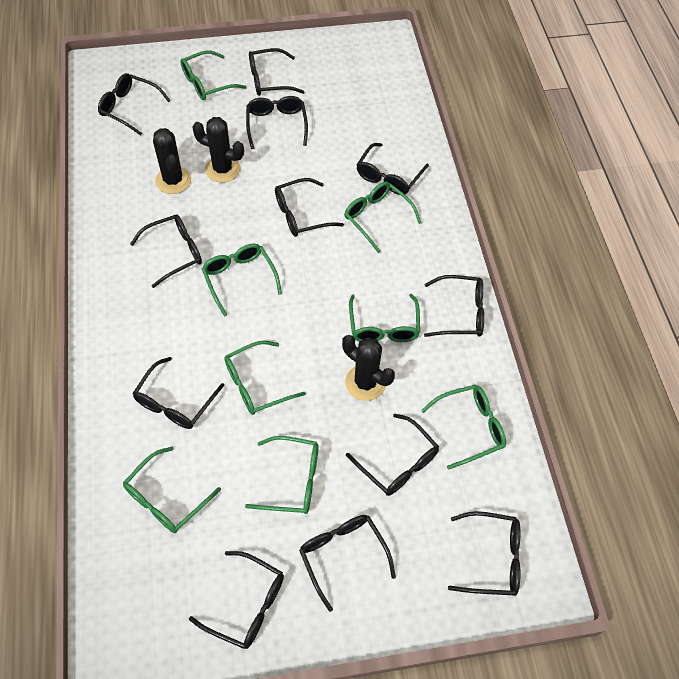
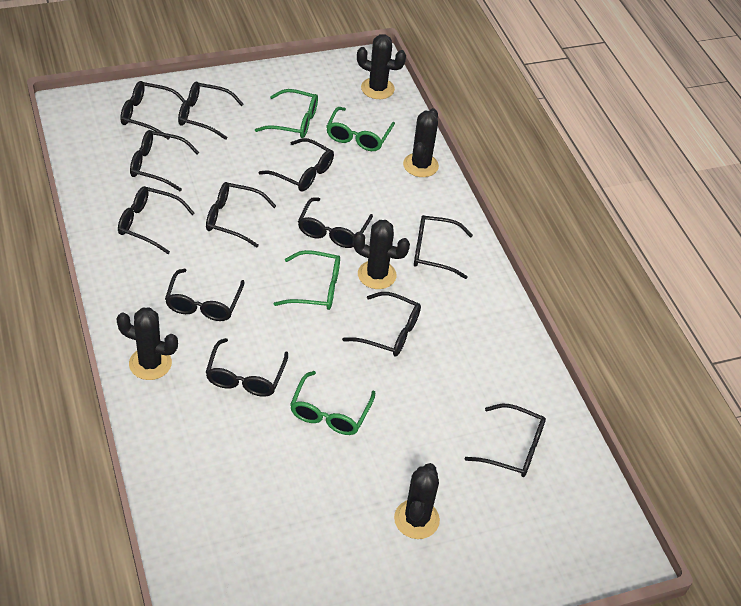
black cactus: 3 -> 5
green glasses: 8 -> 4

